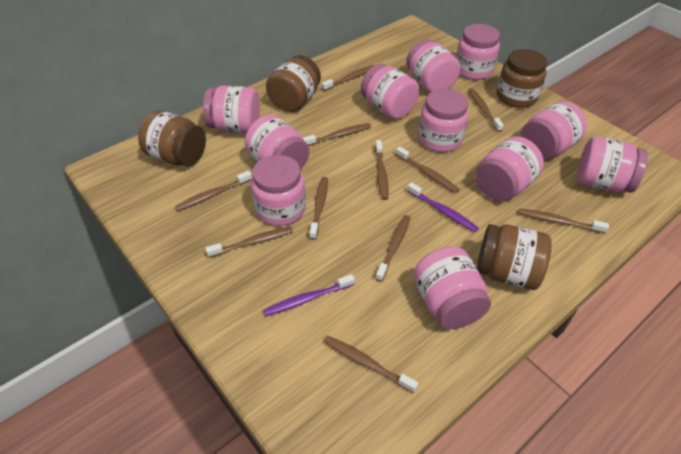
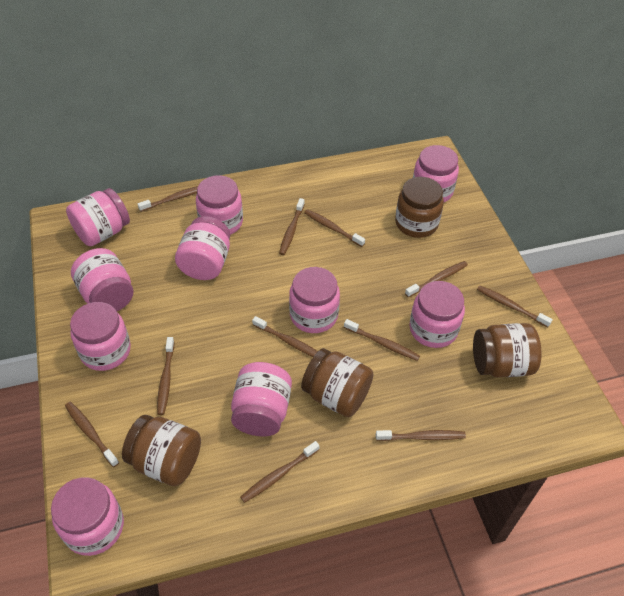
pink jar: 11 -> 10
purple toothbrush: 2 -> 0

